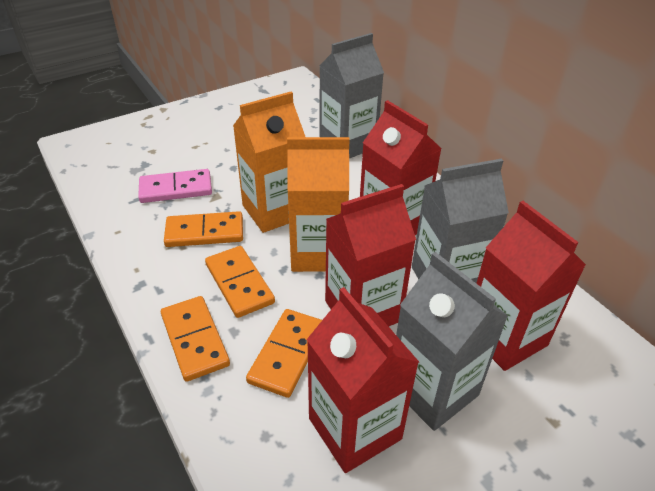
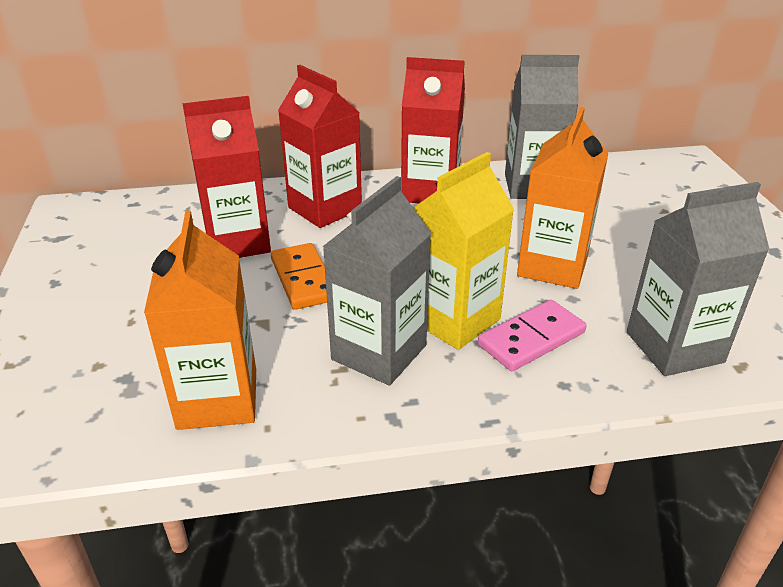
orange domino: 4 -> 1
red carton: 4 -> 3
yellow carton: 0 -> 1

